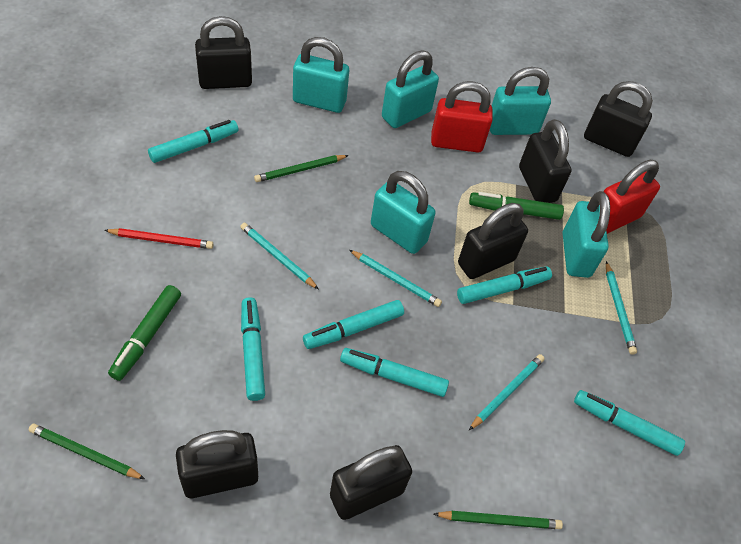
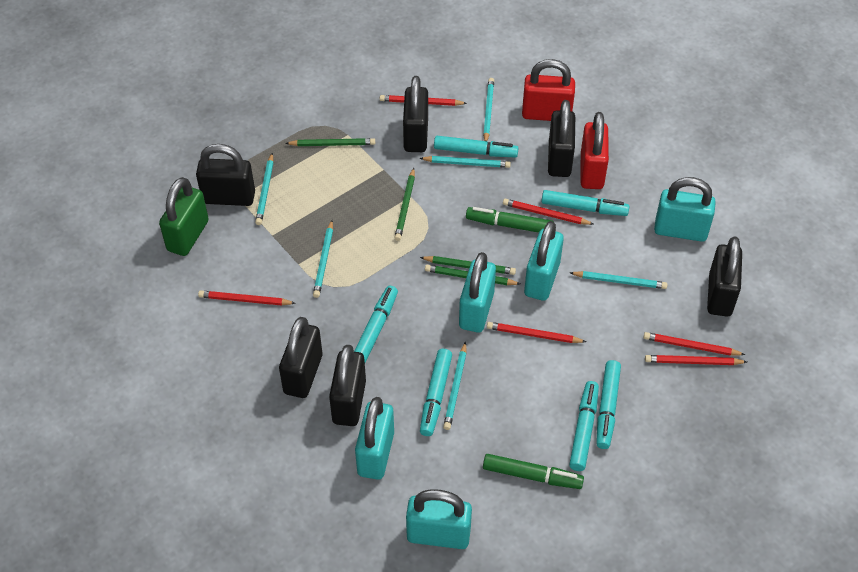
green padlock: 0 -> 1
green pencil: 3 -> 4
red pencil: 1 -> 6
turquoise pencil: 4 -> 6

